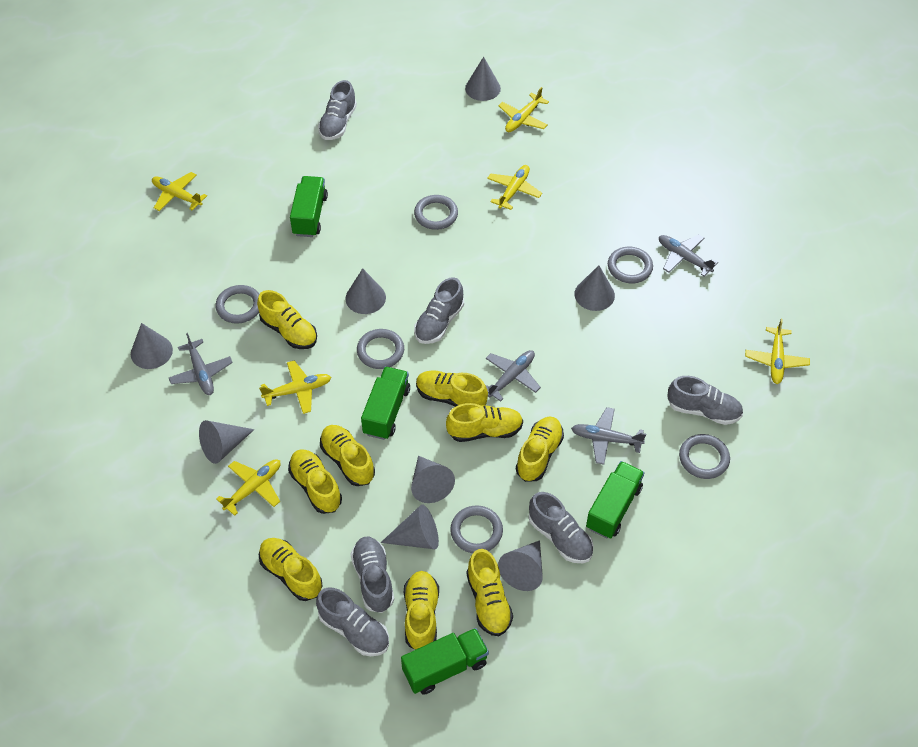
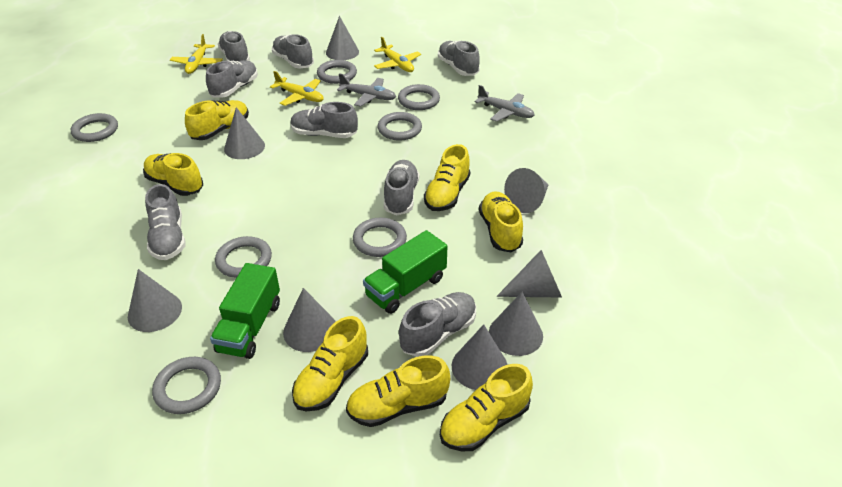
green truck: 4 -> 2
grey plane: 4 -> 2
grey ring: 6 -> 7
grey shoe: 6 -> 8
yellow plane: 6 -> 3
yellow shoe: 9 -> 7

